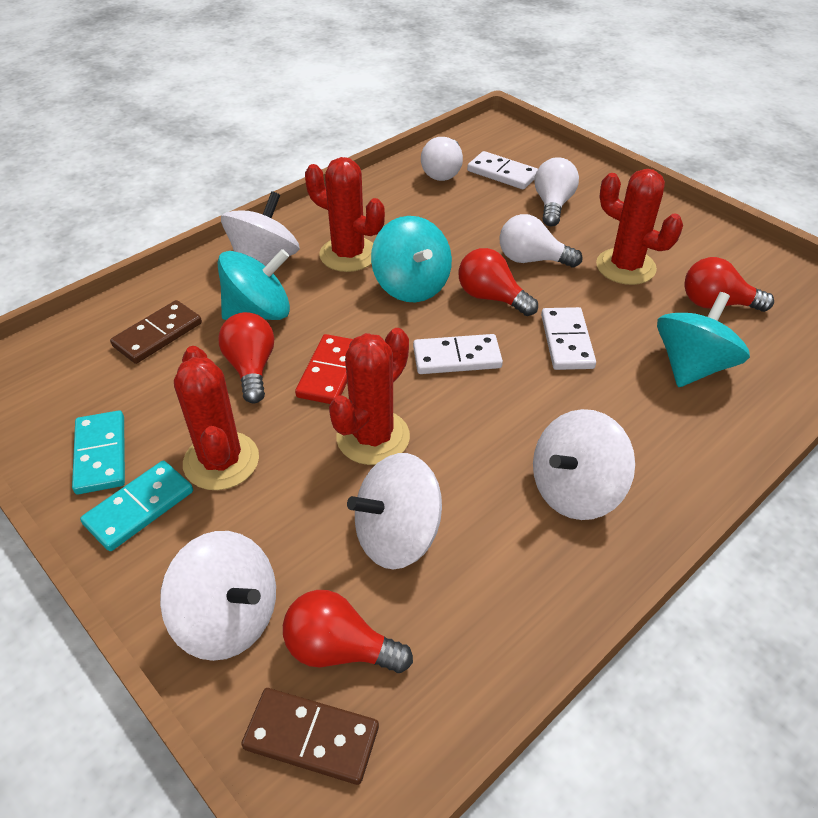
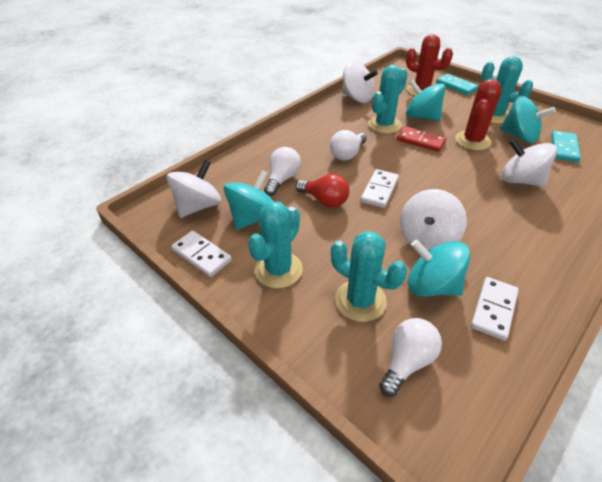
brown domino: 2 -> 0
red cactus: 4 -> 2
red light bulb: 4 -> 1
turquoise cactus: 0 -> 4
turquoise spinning top: 3 -> 4

